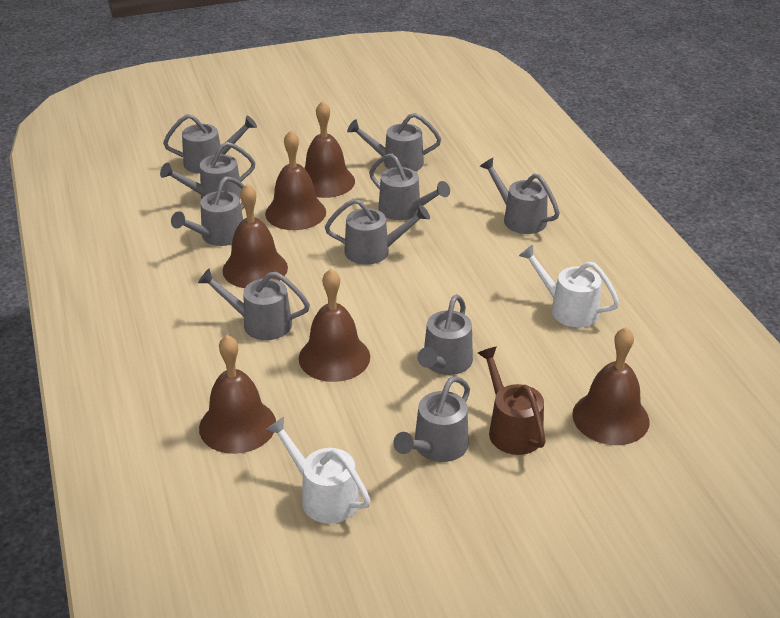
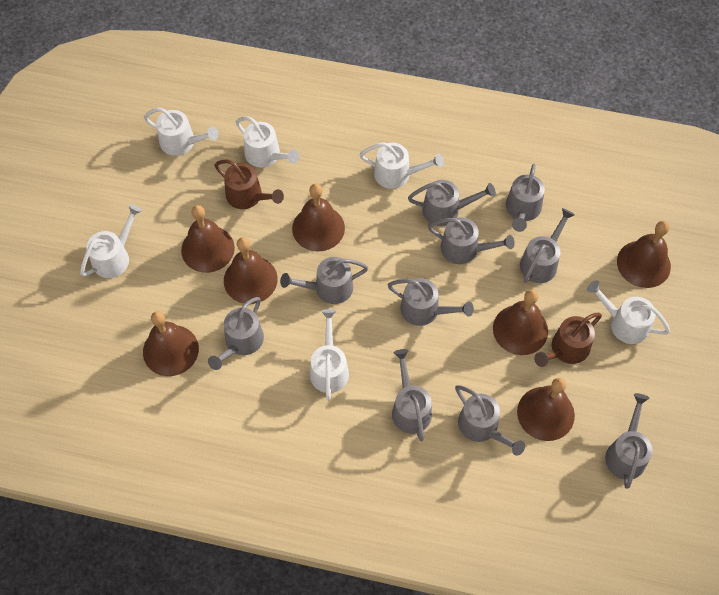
brown bell: 6 -> 7
brown watering can: 1 -> 2
white watering can: 2 -> 6

